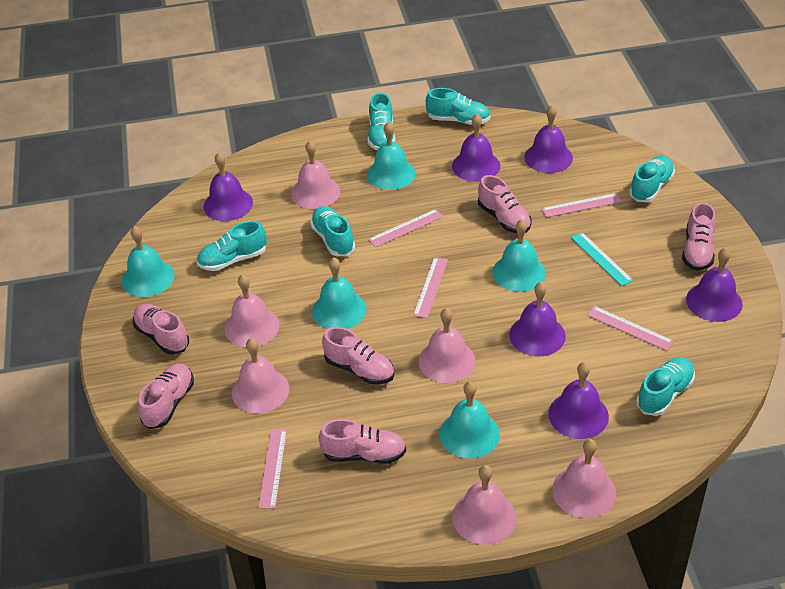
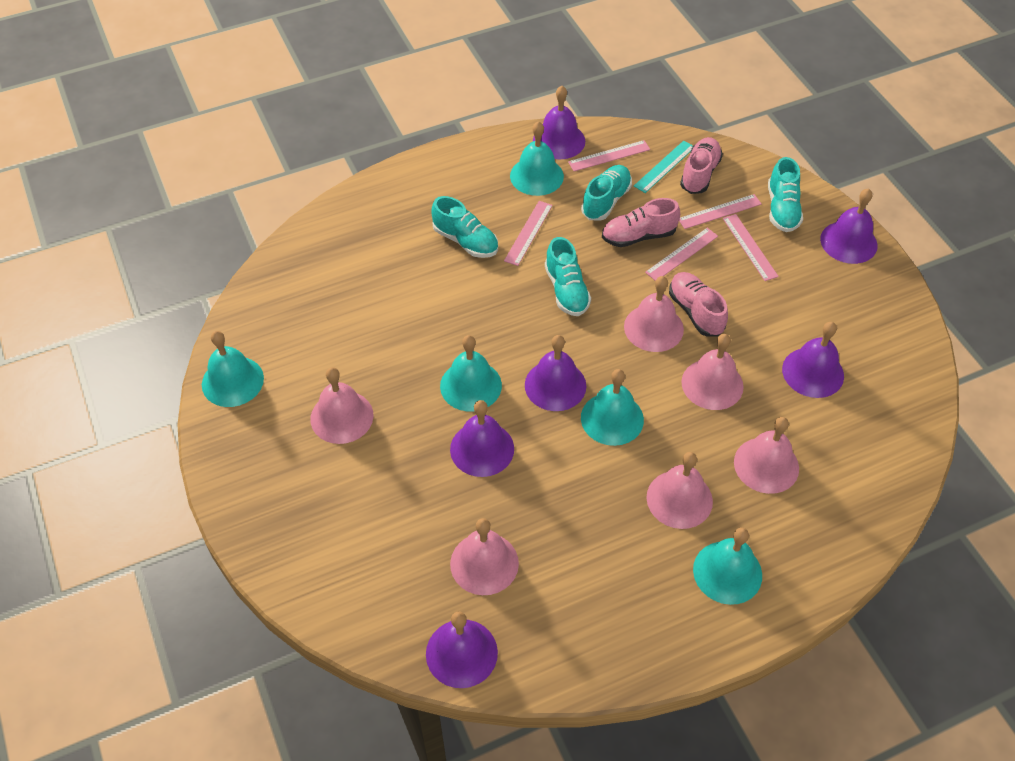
pink shoe: 6 -> 3
turquoise shoe: 6 -> 4

